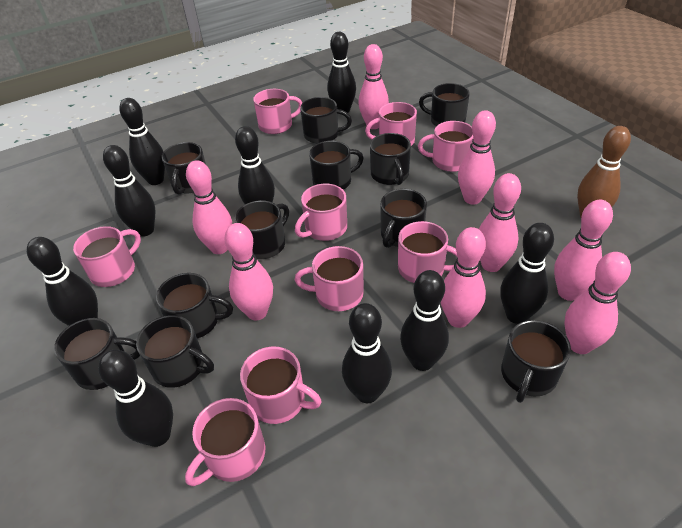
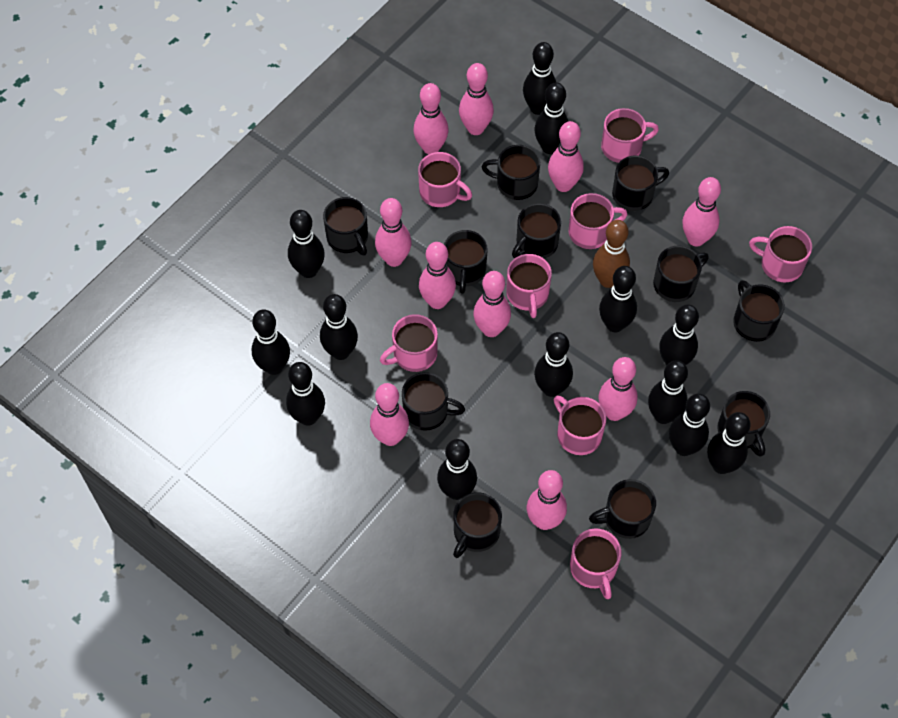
black bowling pin: 9 -> 13
pink bowling pin: 8 -> 10
pink mug: 9 -> 8

